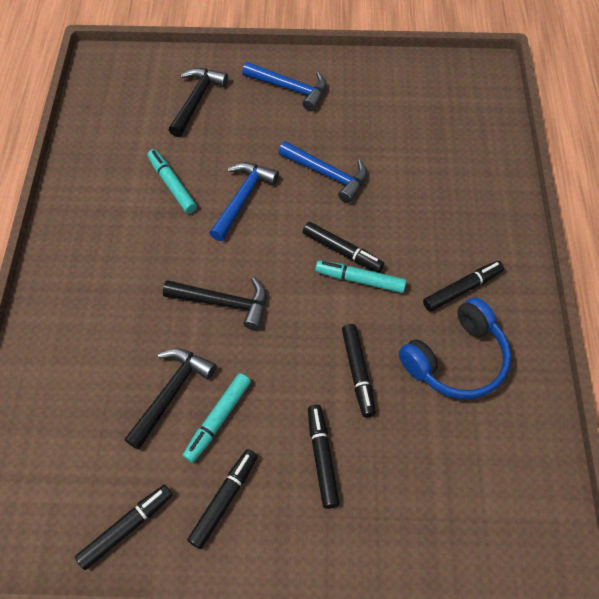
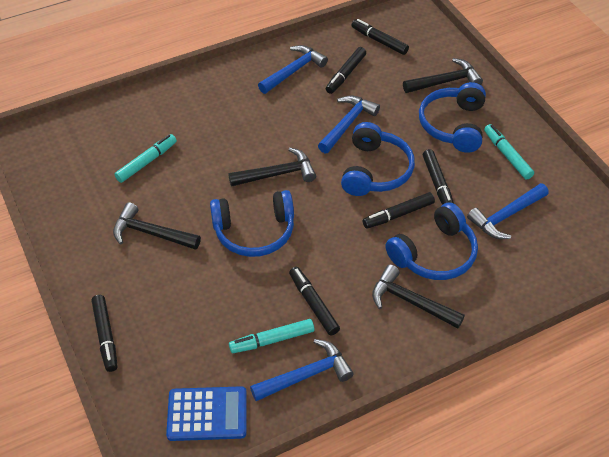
black hammer: 3 -> 4
blue calculator: 0 -> 1
blue hammer: 3 -> 4
blue headphones: 1 -> 4

